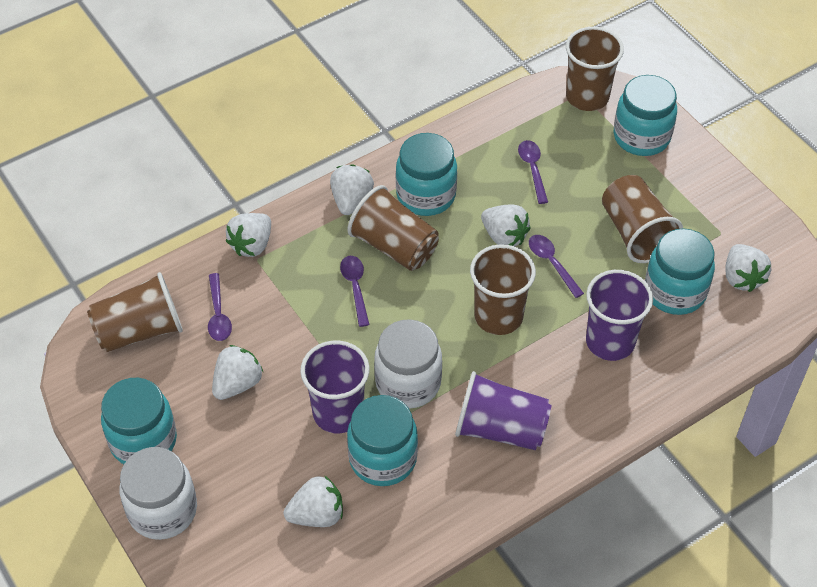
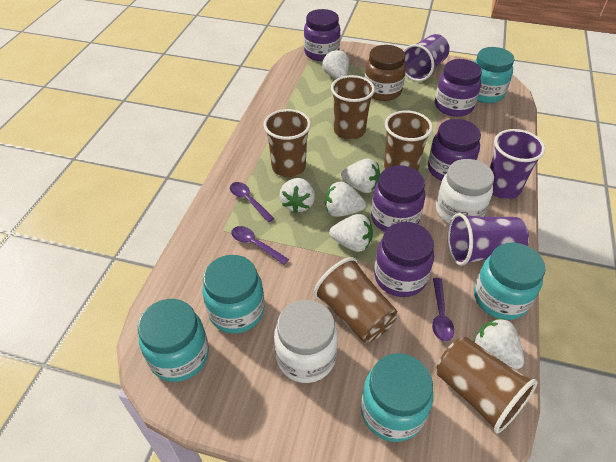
brown jar: 0 -> 1
purple jar: 0 -> 5
purple spoon: 4 -> 3

